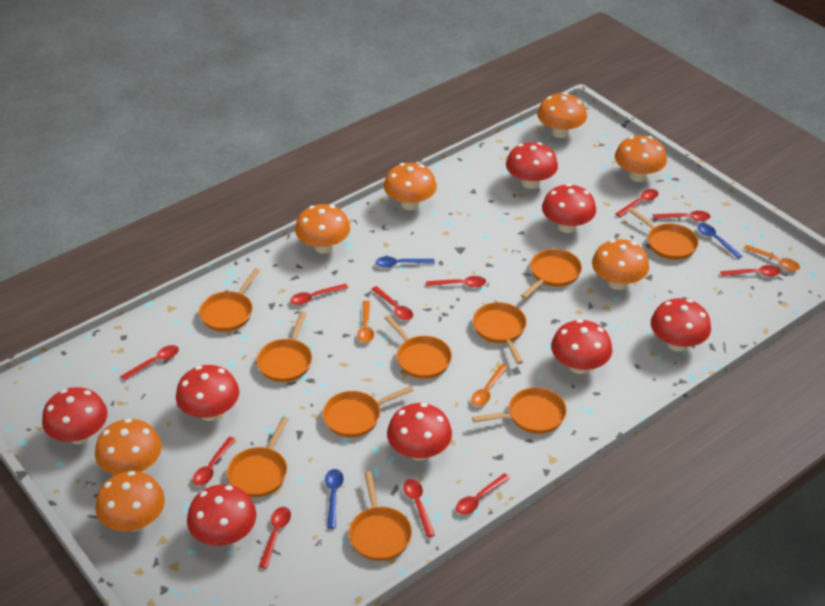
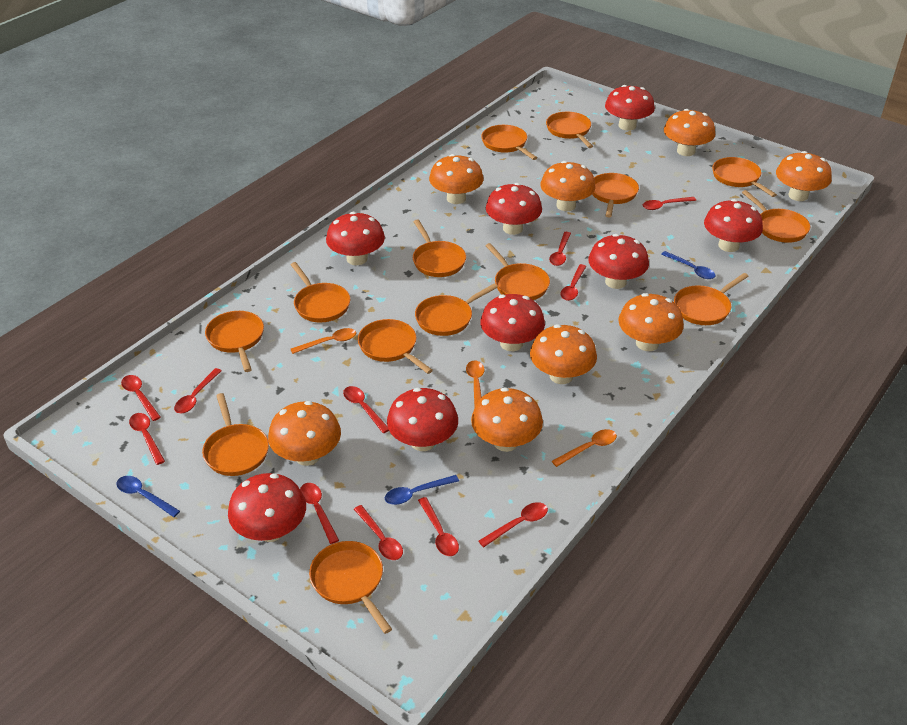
orange mushroom: 7 -> 8
orange pan: 10 -> 14

